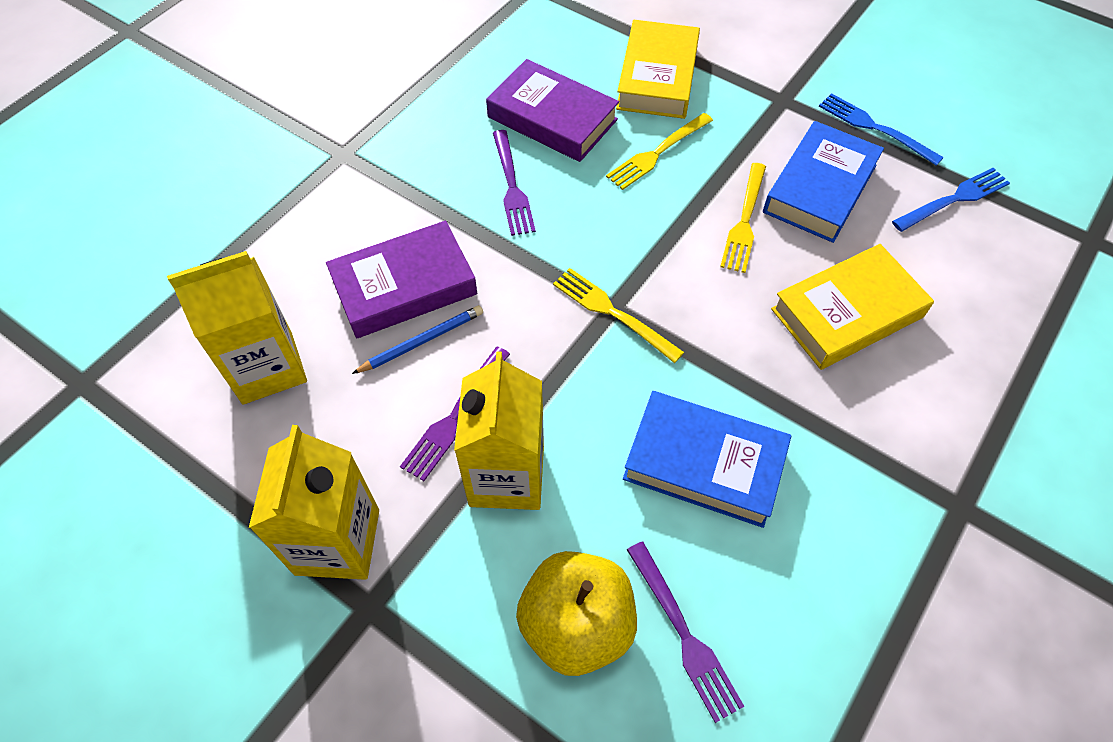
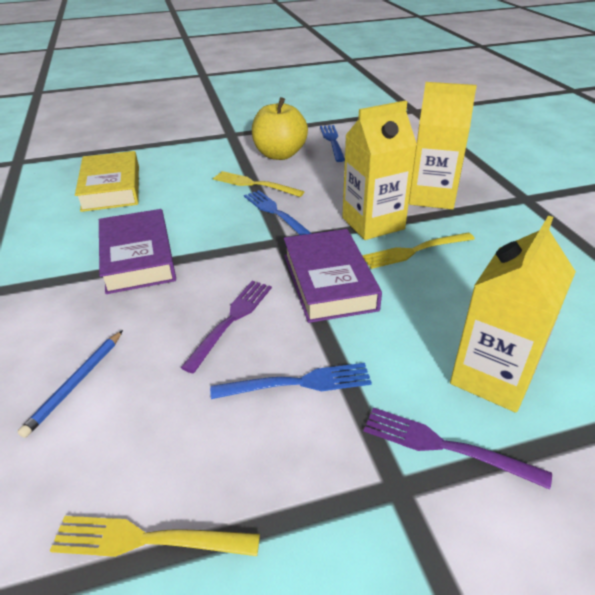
blue book: 2 -> 0
blue fork: 2 -> 3
purple fork: 3 -> 2
yellow book: 2 -> 1

